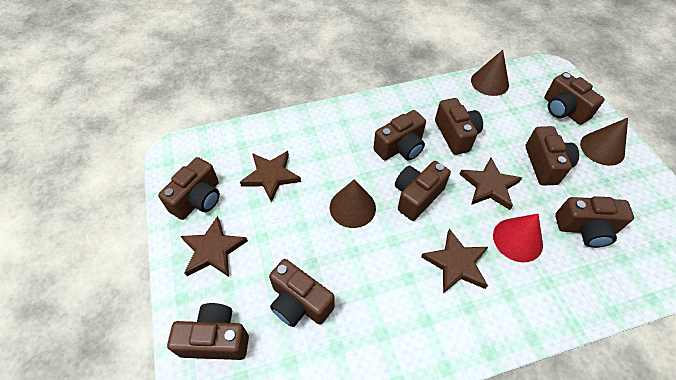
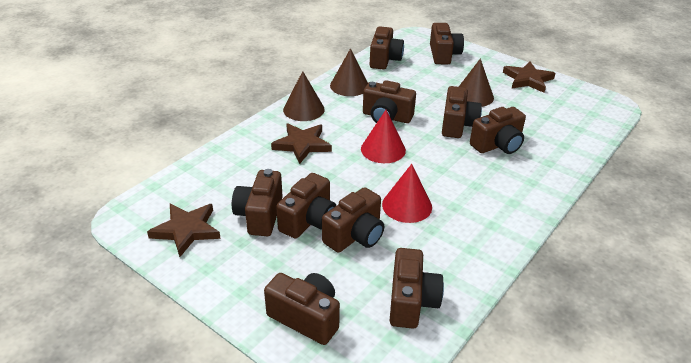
brown camera: 9 -> 10
brown star: 4 -> 3
red cone: 1 -> 2

